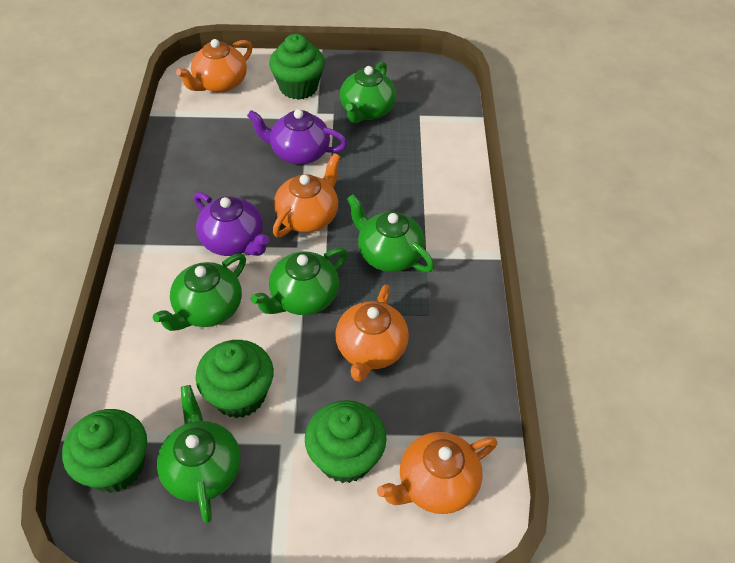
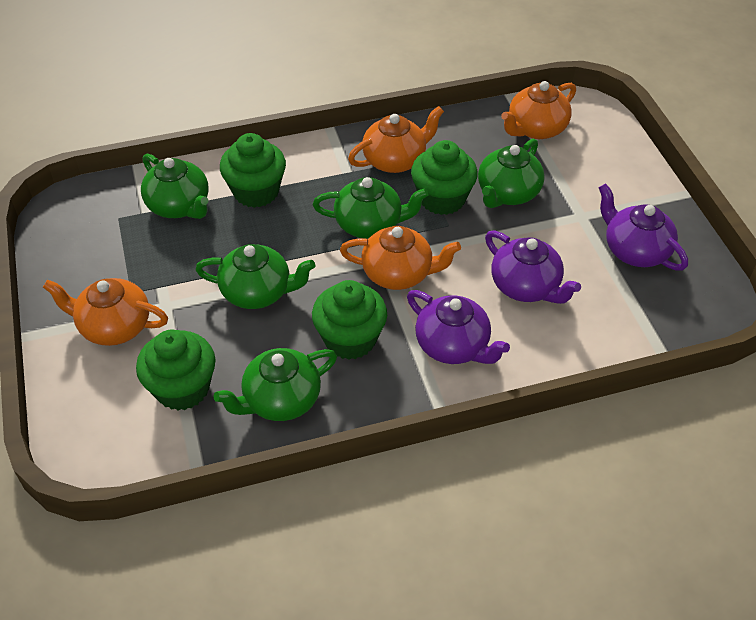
purple teapot: 2 -> 3

